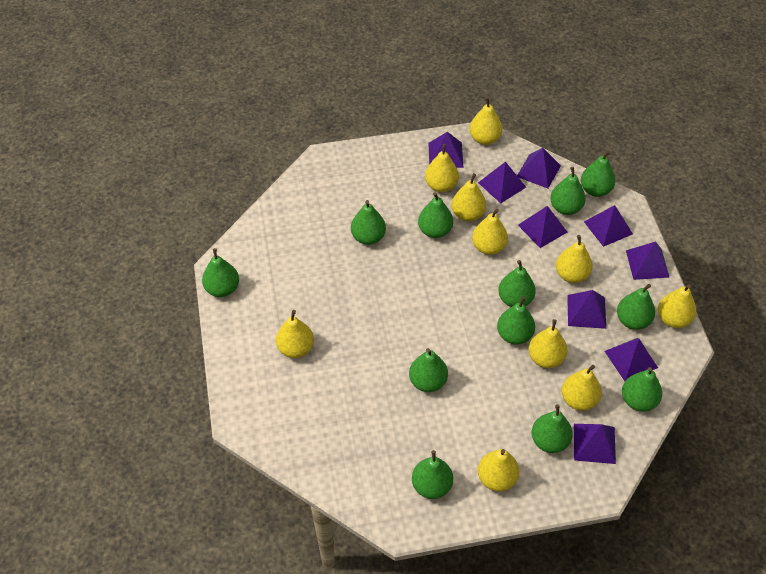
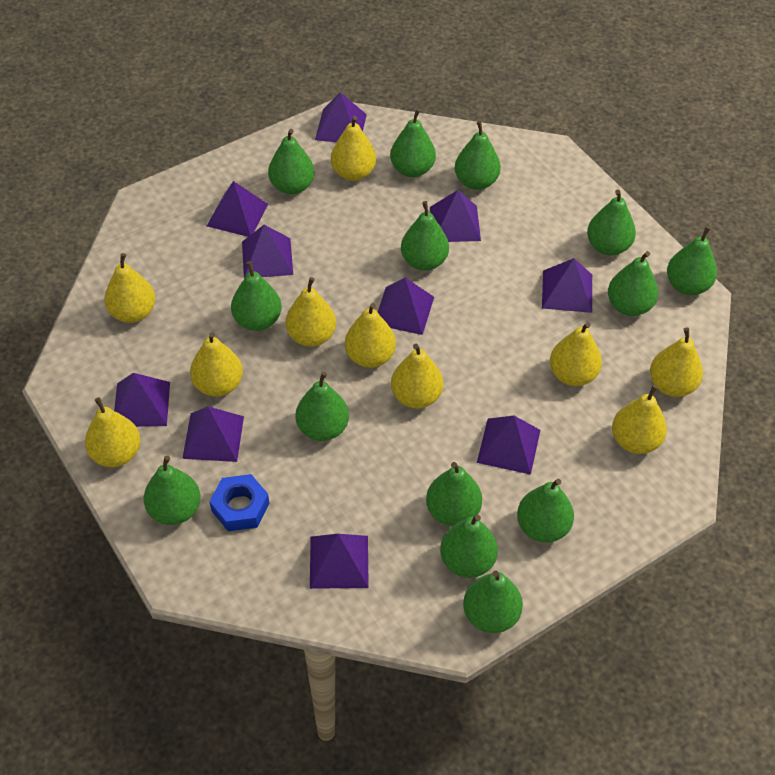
blue nut: 0 -> 1
green pear: 12 -> 14
purple pyramid: 9 -> 10

